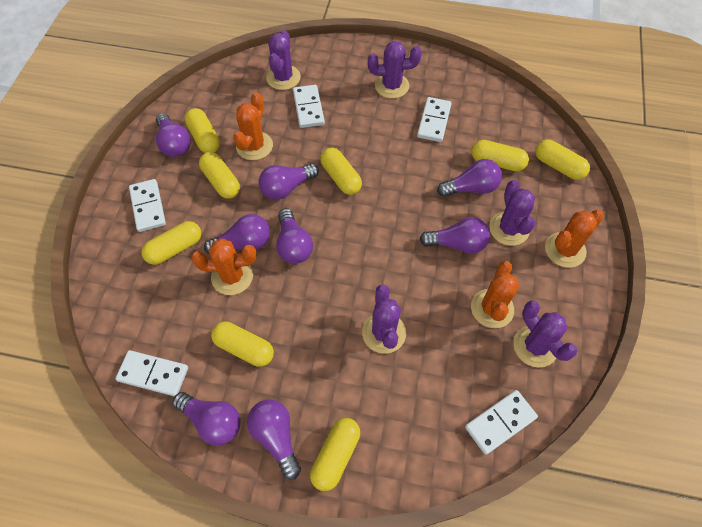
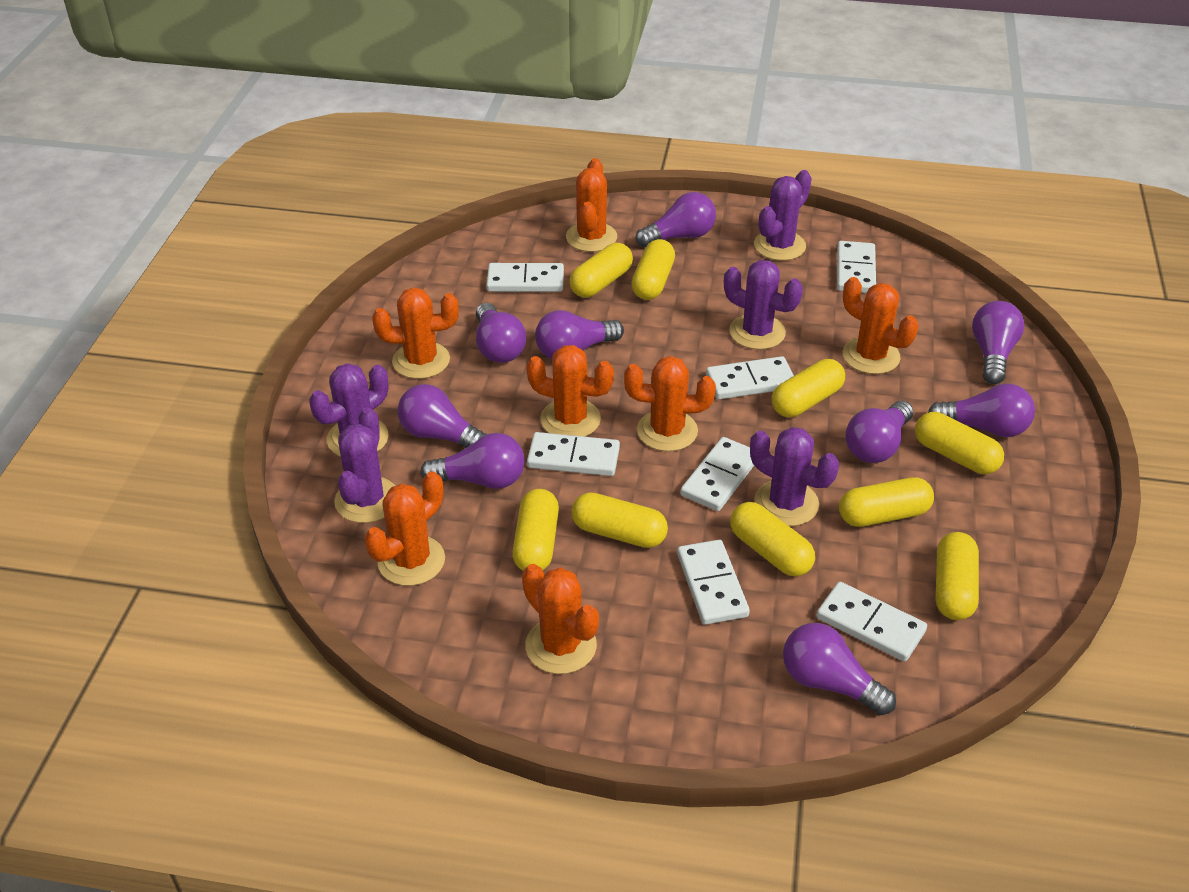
orange cactus: 4 -> 7
purple light bulb: 8 -> 9
white domino: 5 -> 7
yellow capsule: 8 -> 9

